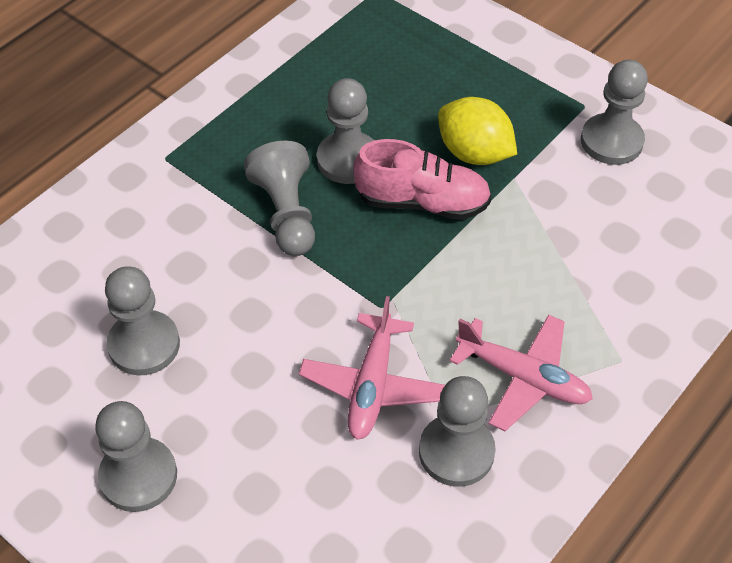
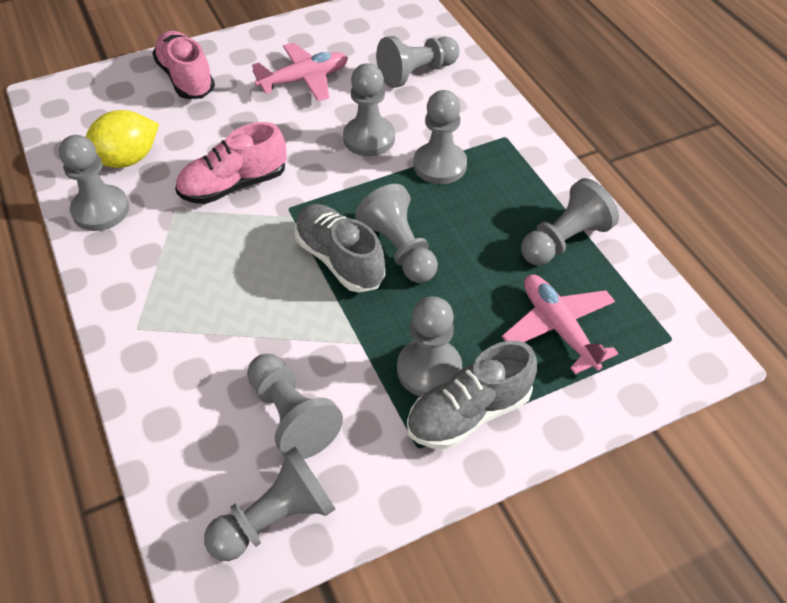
grey pawn: 6 -> 9
grey shoe: 0 -> 2
pink shoe: 1 -> 2

